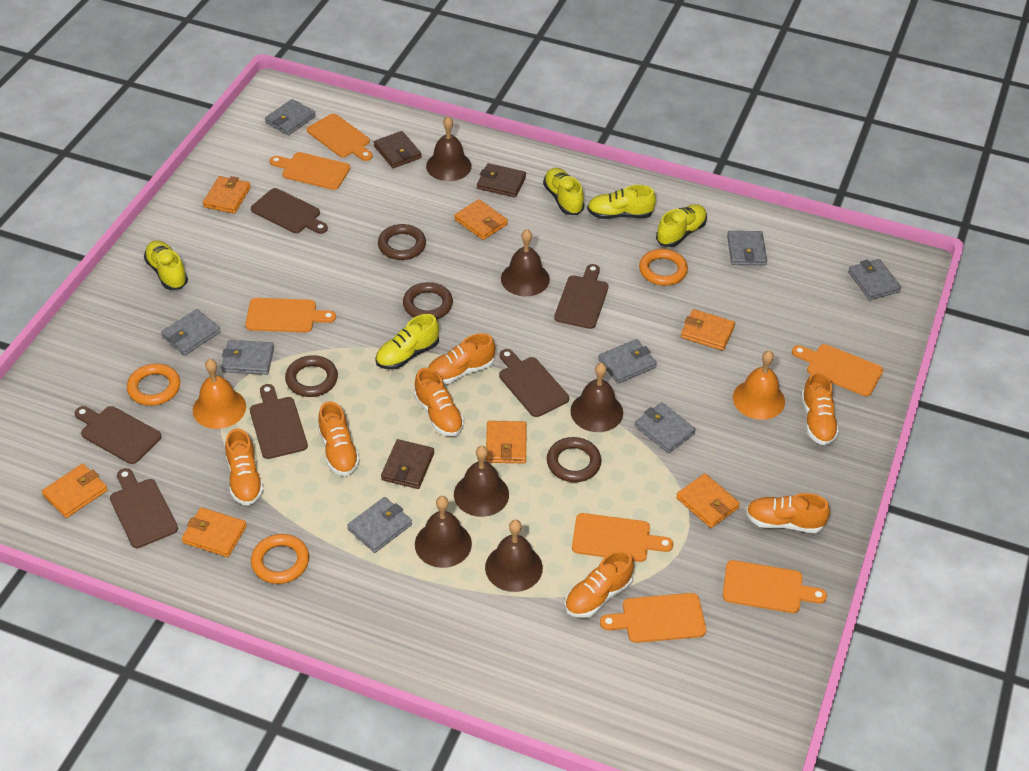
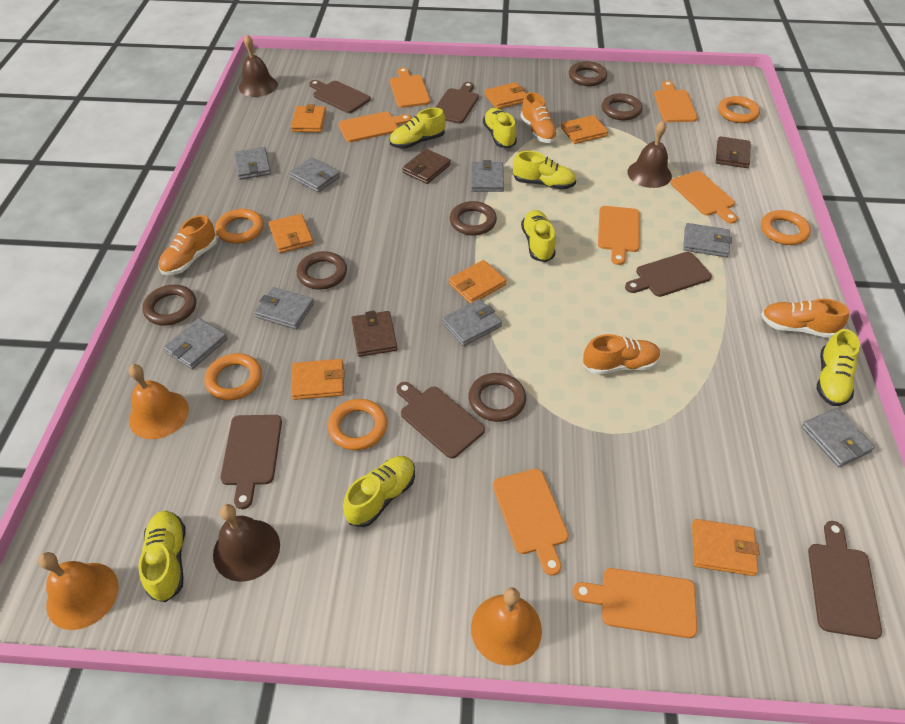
brown bell: 6 -> 3
brown ring: 4 -> 6
orange bell: 2 -> 3
orange ring: 3 -> 5
orange shoe: 7 -> 4
yellow shoe: 5 -> 7

